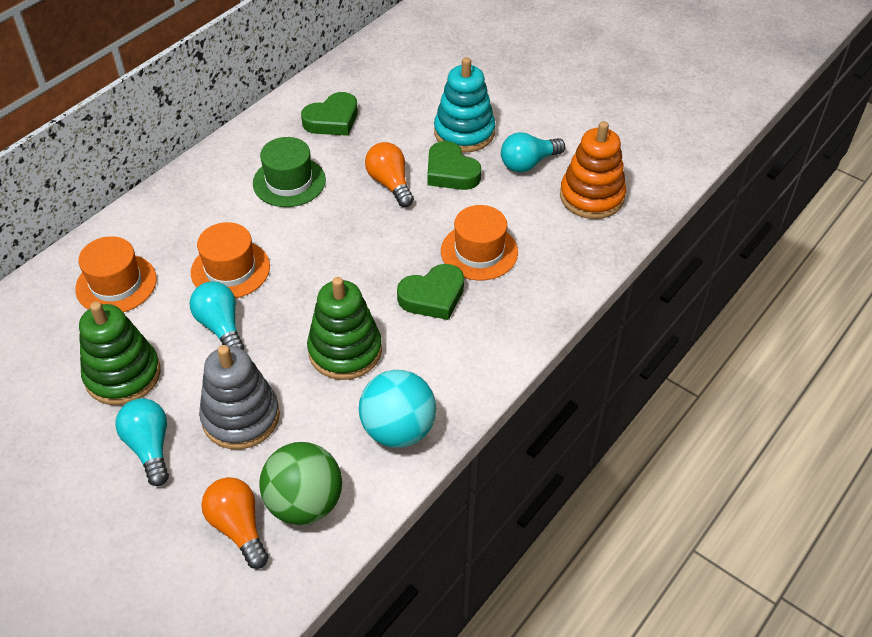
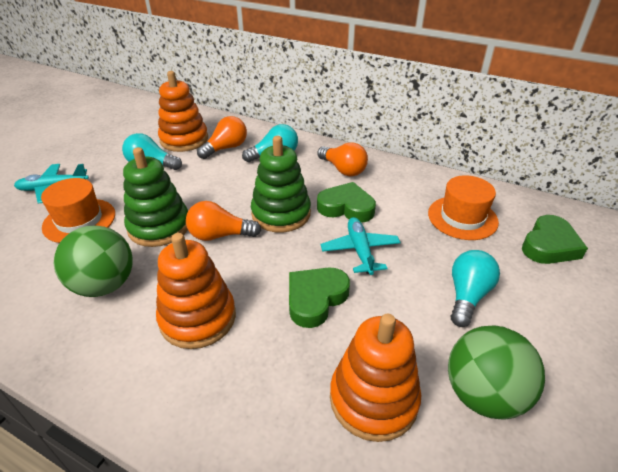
green ball: 1 -> 2
green hat: 1 -> 0
grey stacking toy: 1 -> 0
orange hat: 3 -> 2
orange light bulb: 2 -> 3
orange stacking toy: 1 -> 3
turquoise ball: 1 -> 0
turquoise plane: 0 -> 2
turquoise stacking toy: 1 -> 0

